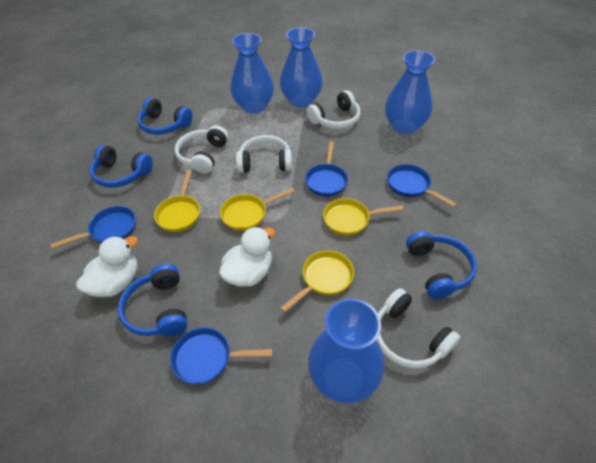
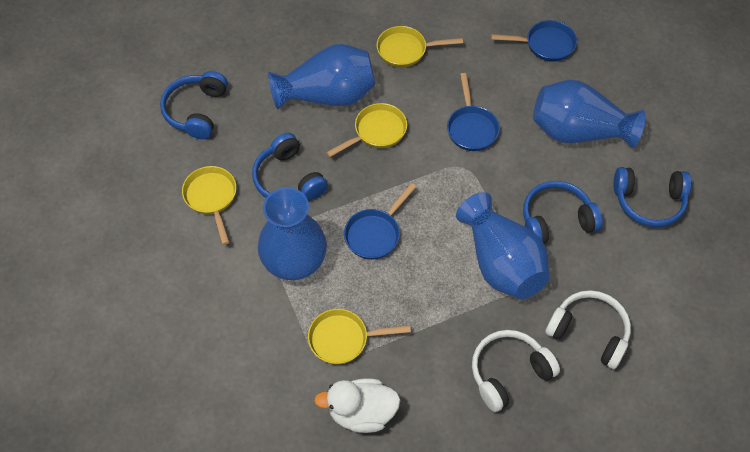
blue pan: 4 -> 3
white duck: 2 -> 1
white headphones: 4 -> 2

